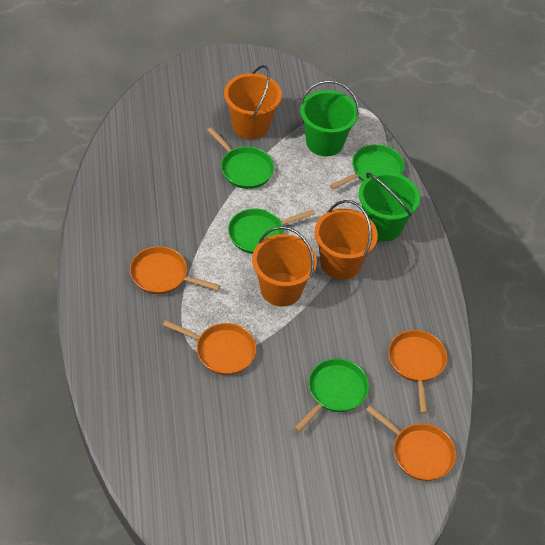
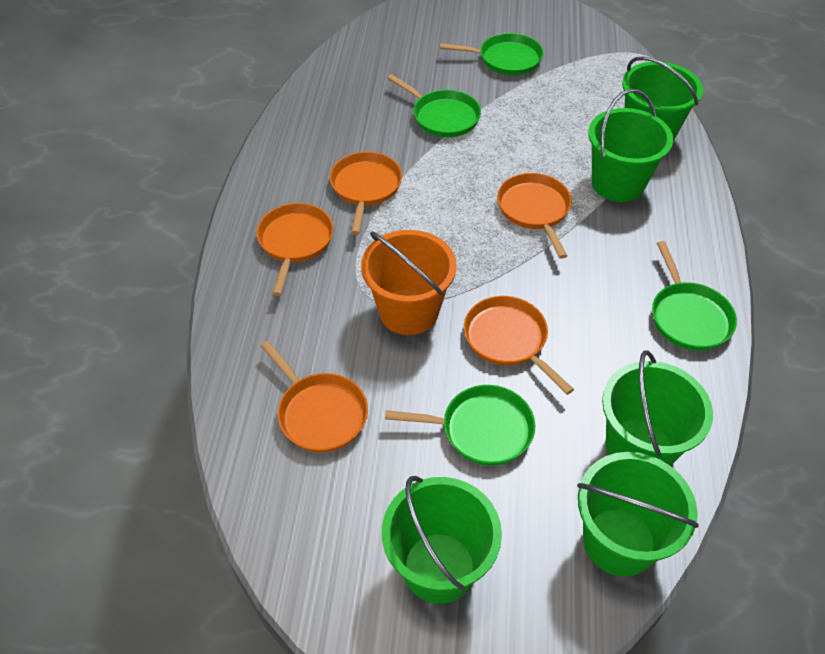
green bucket: 2 -> 5
orange bucket: 3 -> 1
orange pan: 4 -> 5

